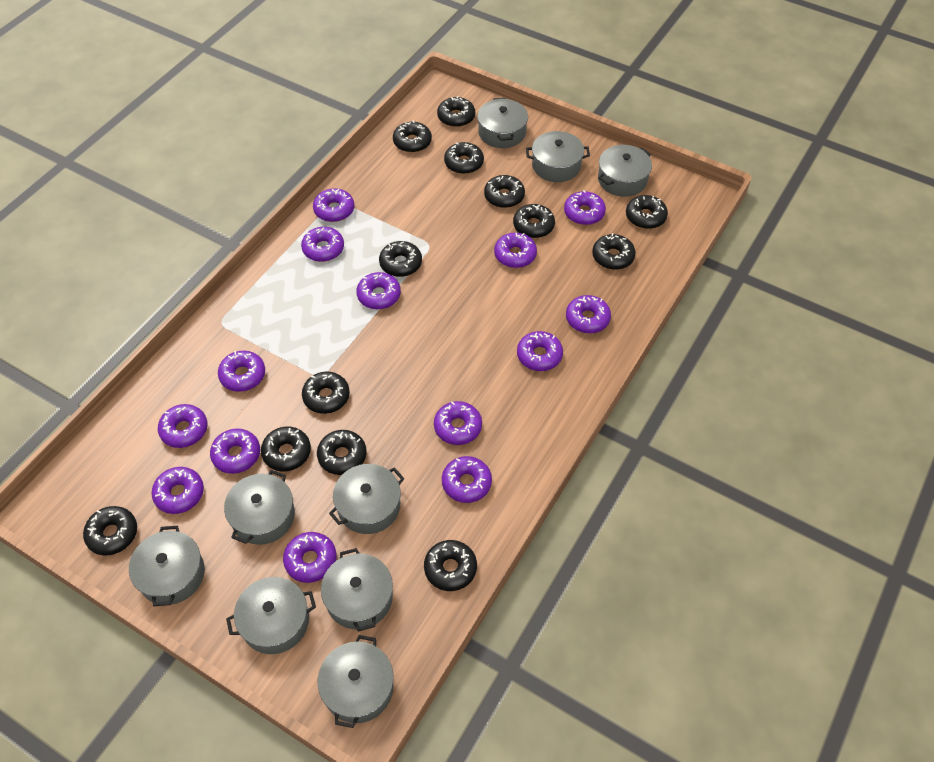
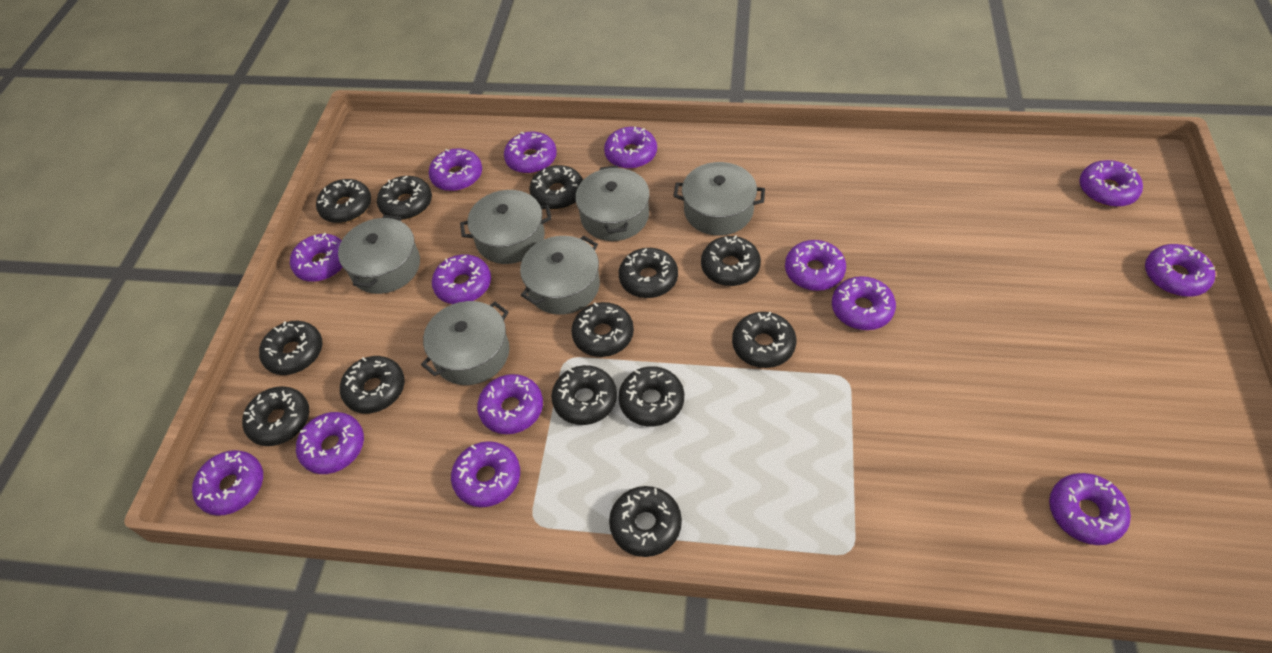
grey pot: 9 -> 6

